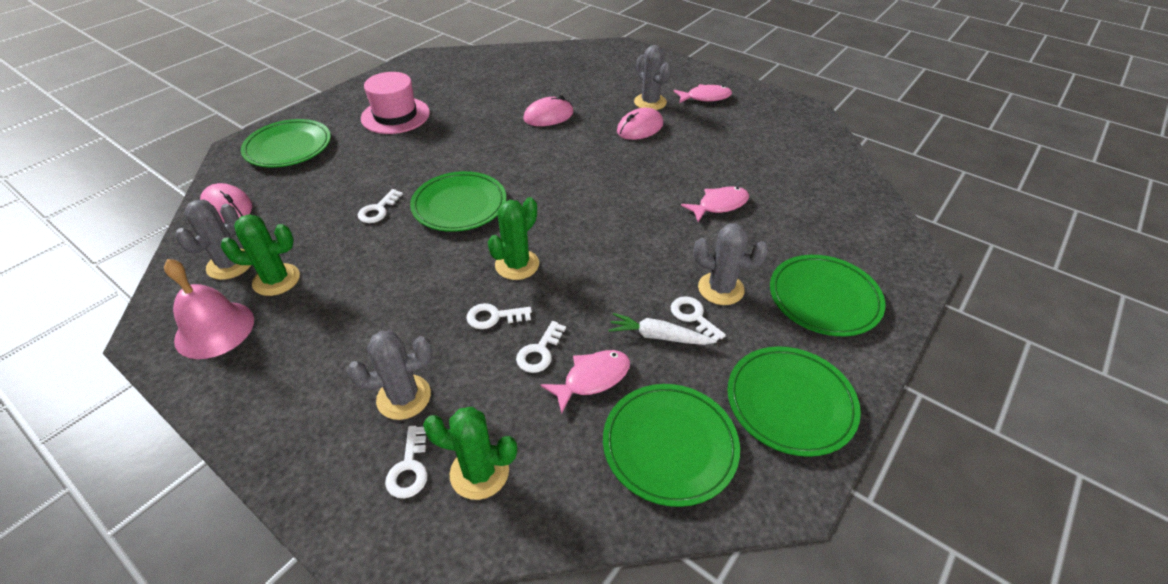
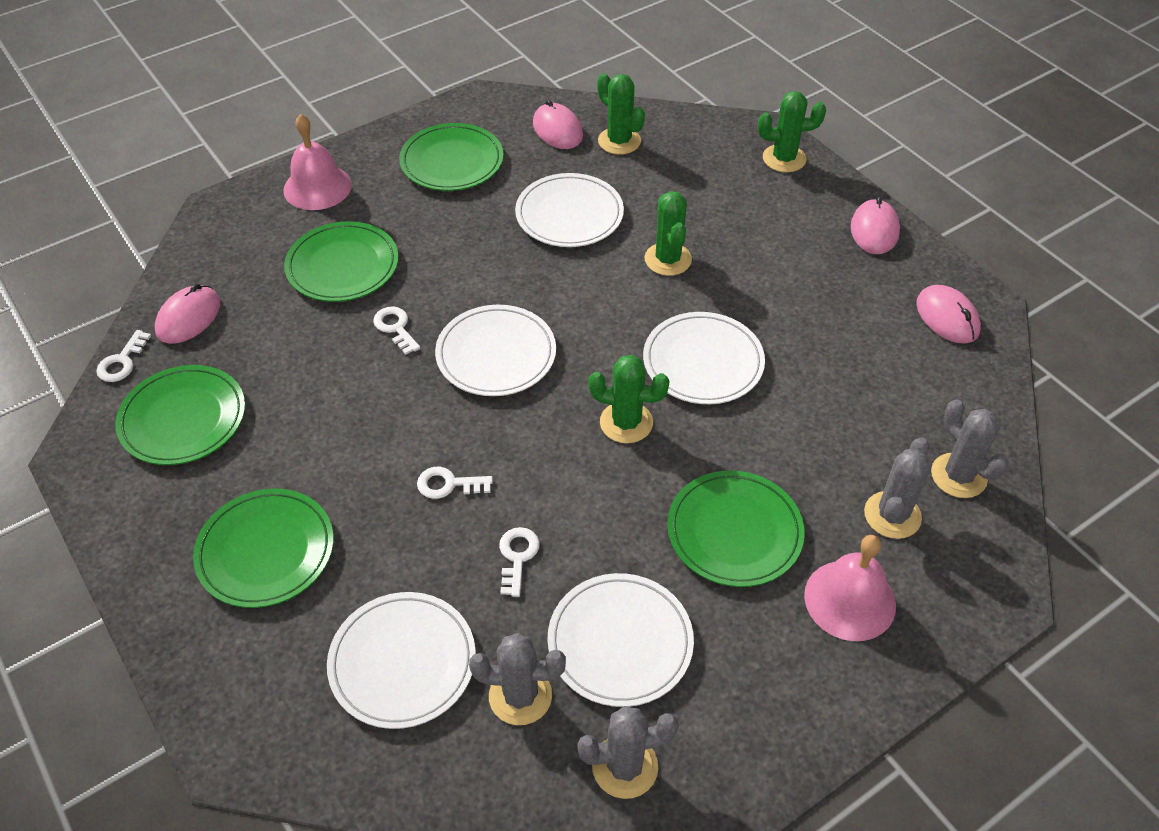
green cactus: 3 -> 4
pink bell: 1 -> 2
pink fish: 3 -> 0
pink hat: 1 -> 0
pink mouse: 3 -> 4
white carrot: 1 -> 0
white key: 5 -> 4
white plate: 0 -> 5

